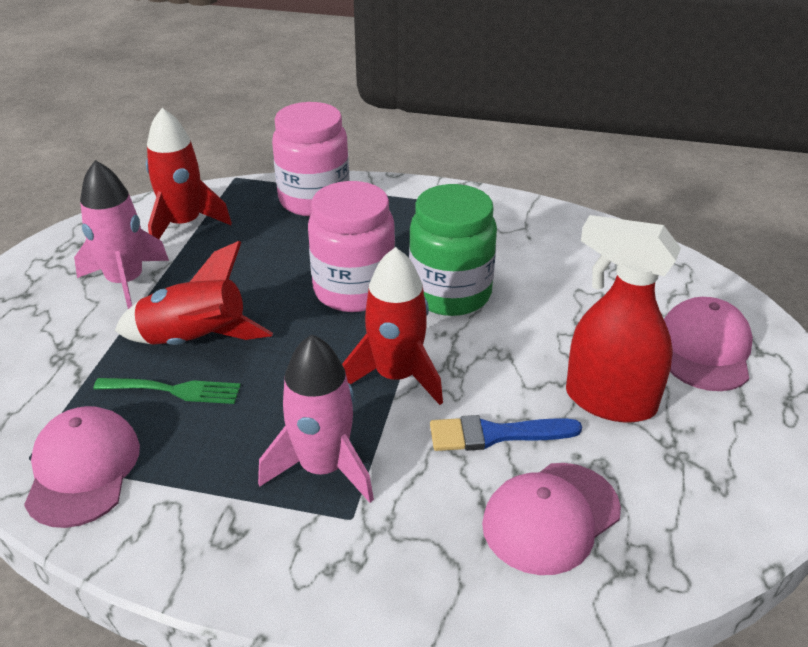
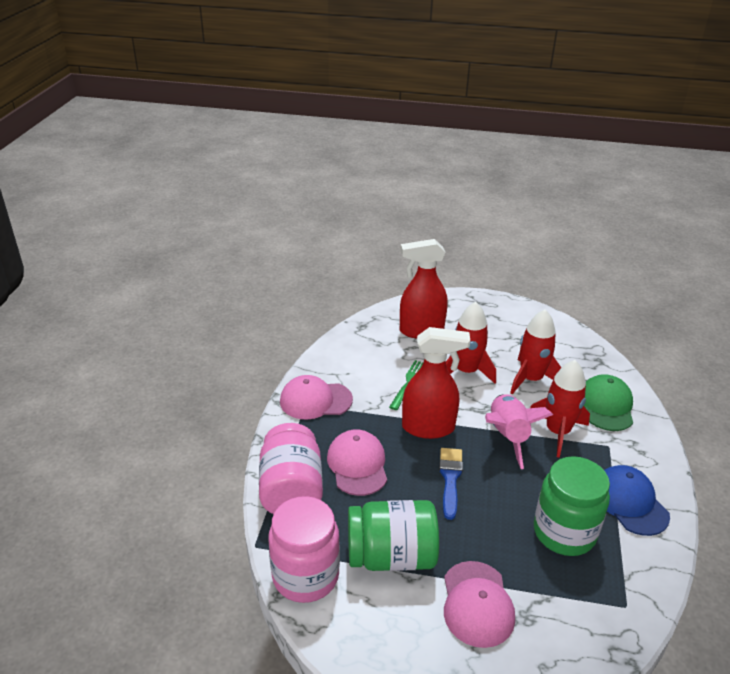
blue cap: 0 -> 1
green cap: 0 -> 1
green jar: 1 -> 2
pink rocket: 2 -> 1
red spray bottle: 1 -> 2

